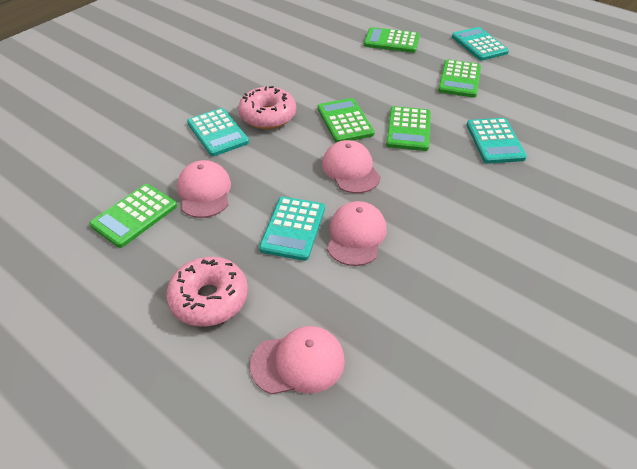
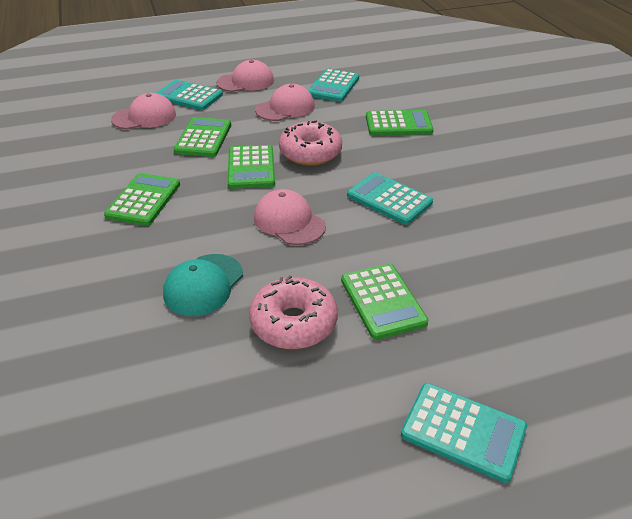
turquoise cap: 0 -> 1

